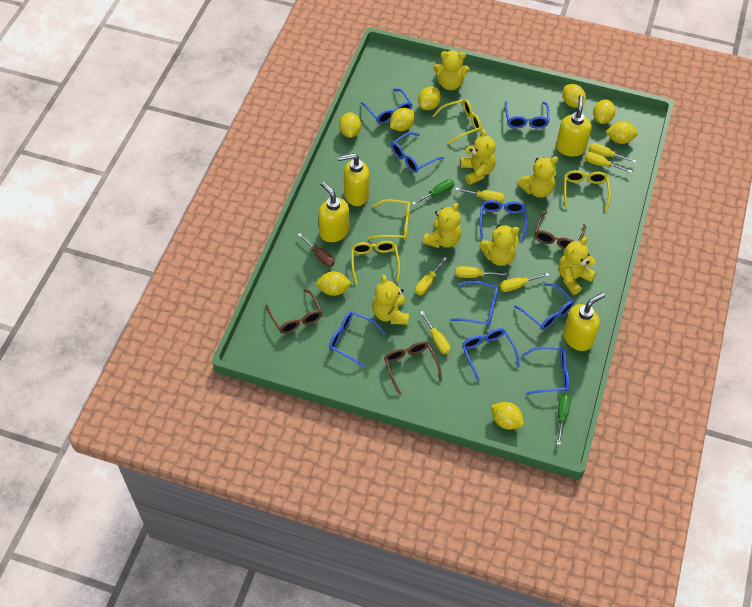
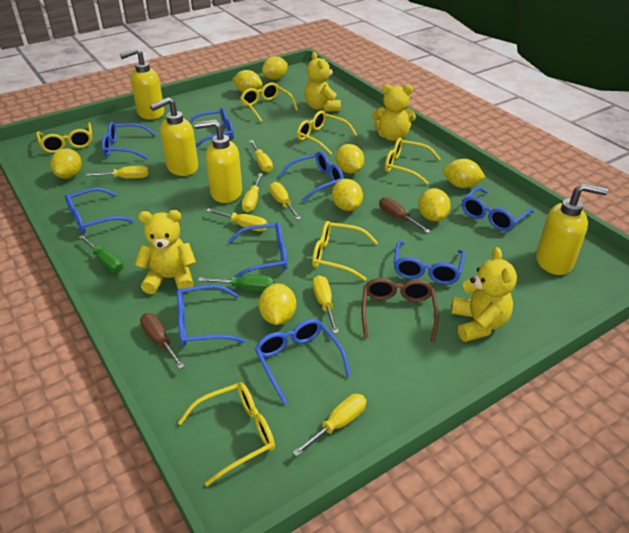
brown glasses: 3 -> 1
brown screwdriver: 1 -> 2
yellow glasses: 4 -> 6
yellow teddy bear: 7 -> 4

